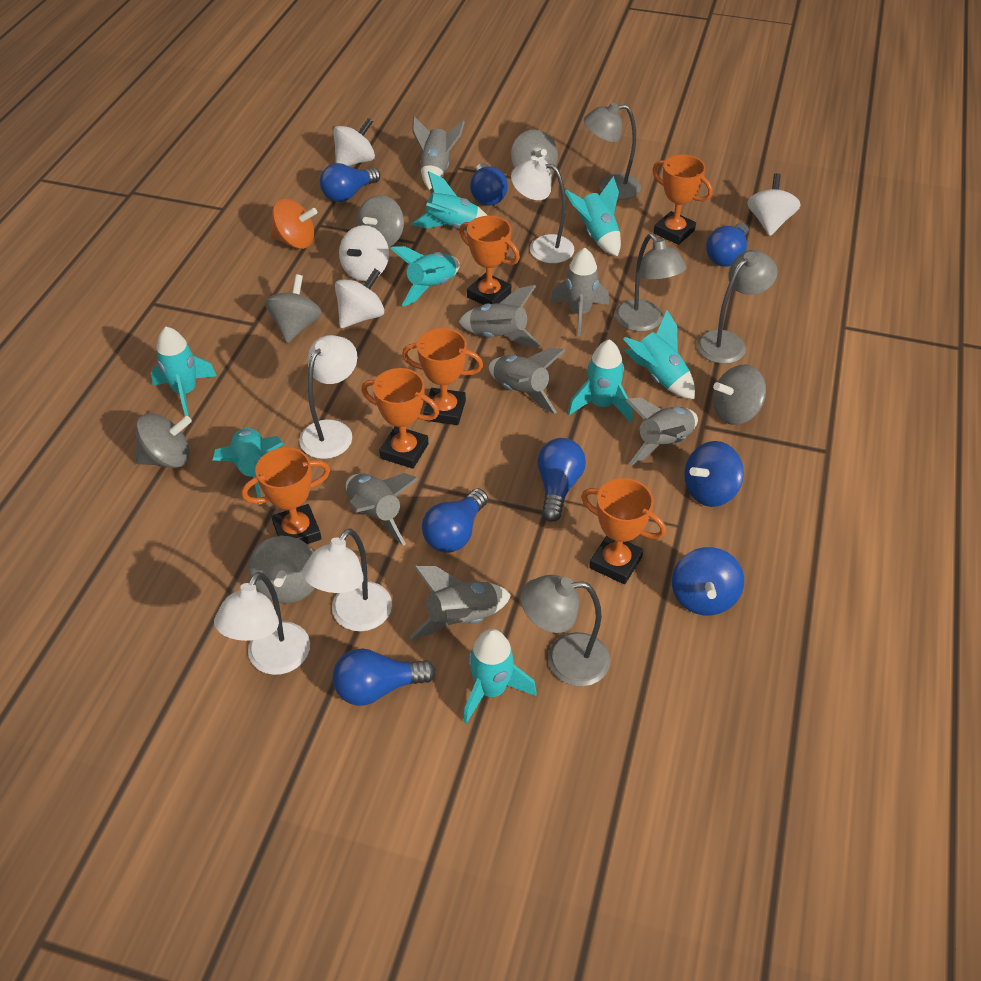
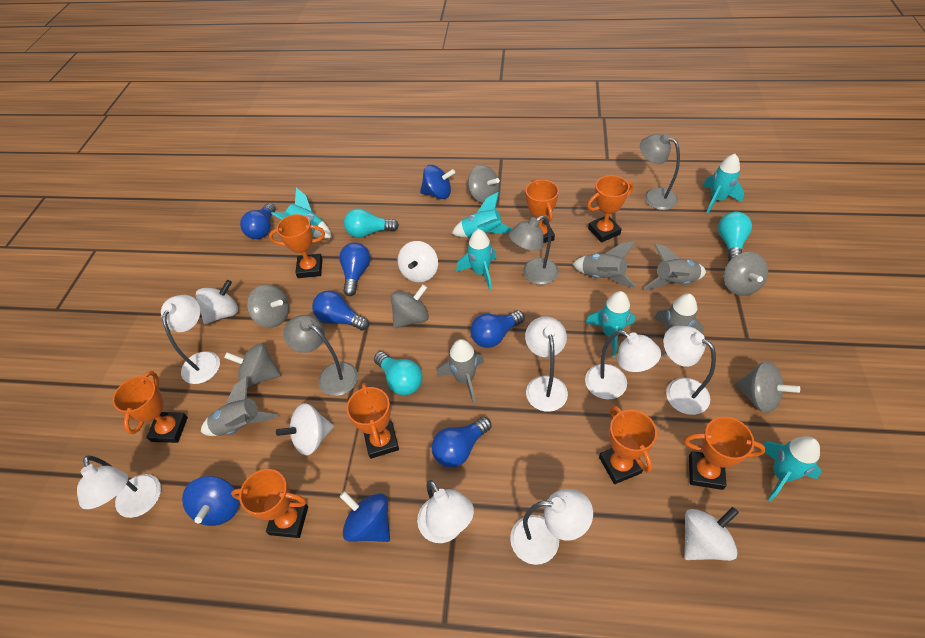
blue light bulb: 6 -> 5
blue spinning top: 2 -> 3
grey lamp: 4 -> 3
grey rocket: 7 -> 5
orange spinning top: 1 -> 0
orange trophy: 6 -> 8
turquoise light bulb: 0 -> 3
turquoise rocket: 8 -> 6
white lamp: 4 -> 7

